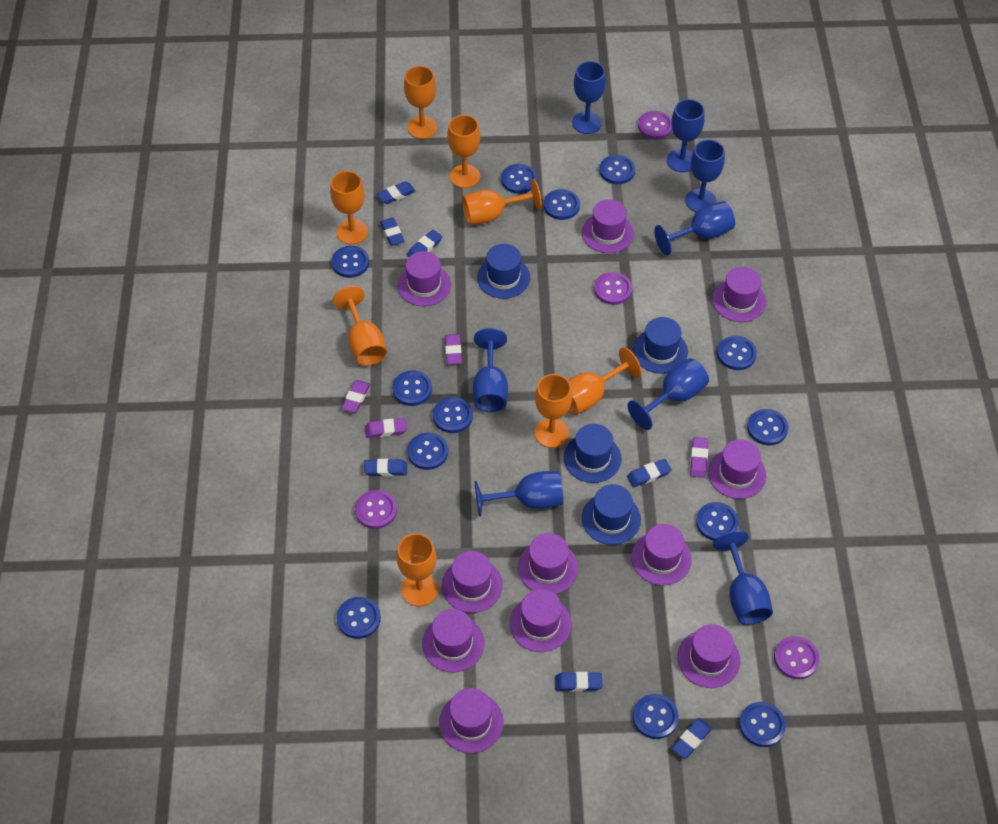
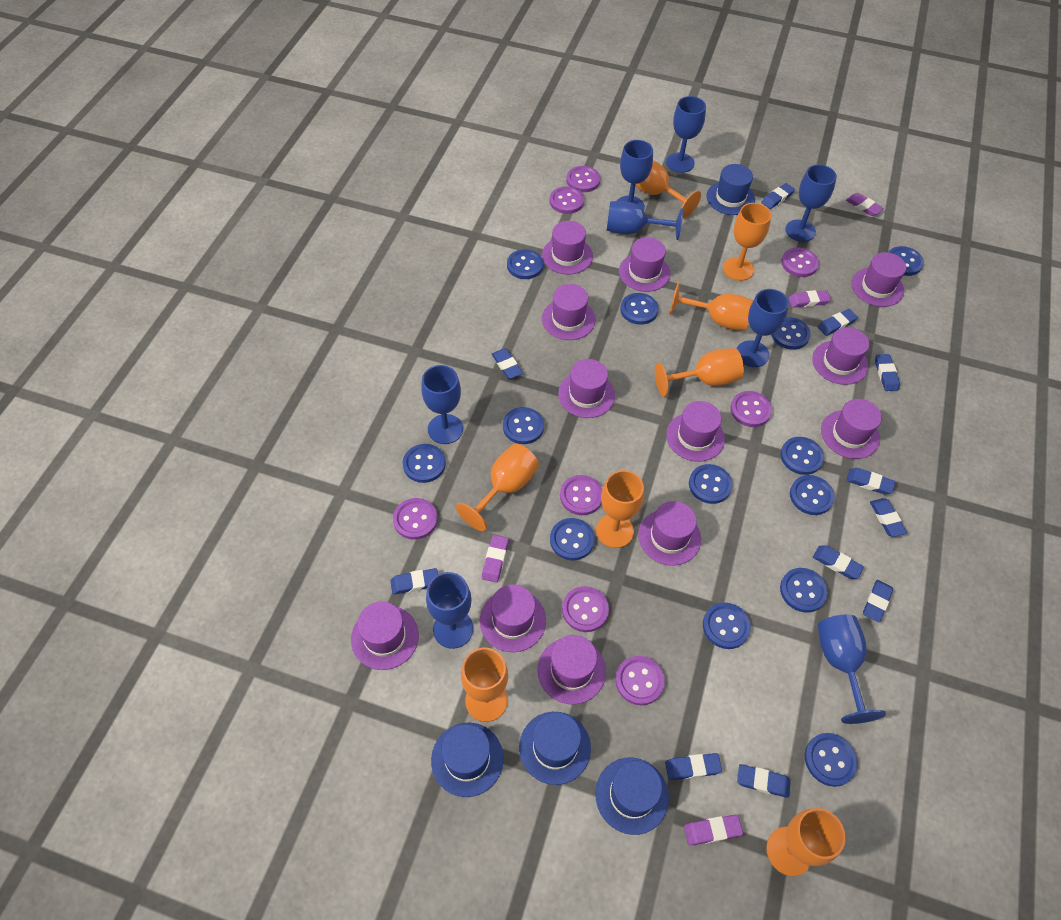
blue eraser: 7 -> 11
purple button: 4 -> 8
purple hat: 11 -> 12

